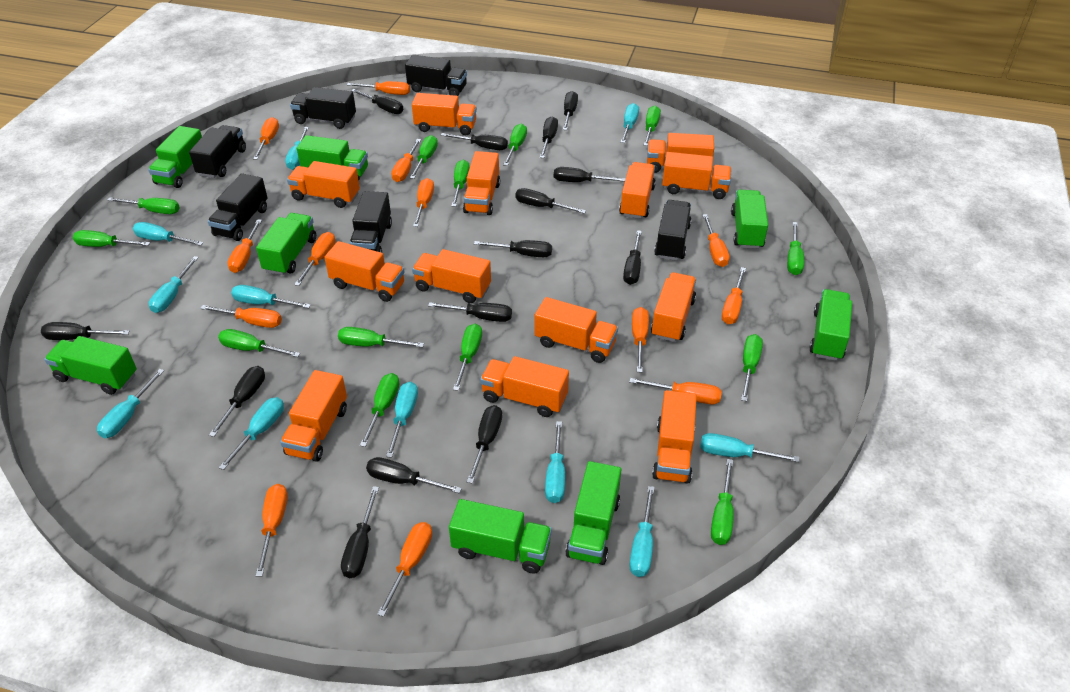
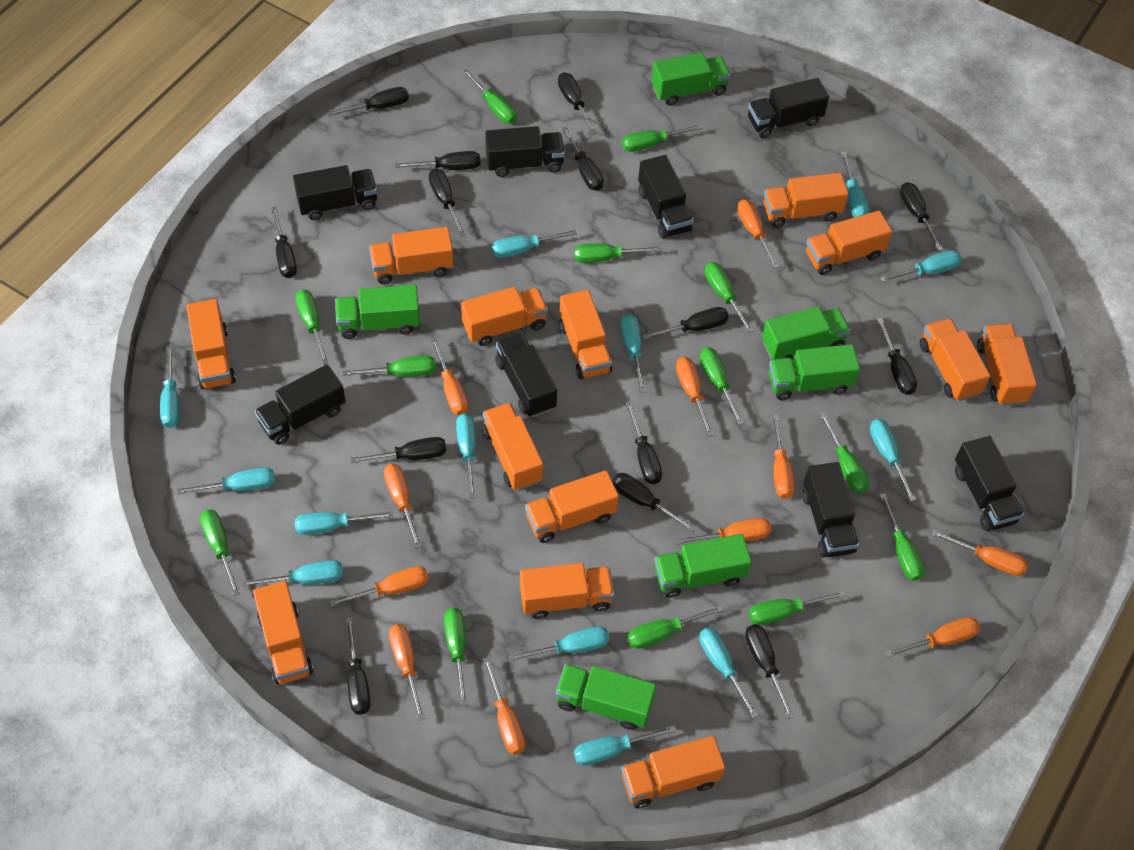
black truck: 6 -> 8
green truck: 8 -> 6
orange screwdriver: 13 -> 11
turquoise screwdriver: 11 -> 13

